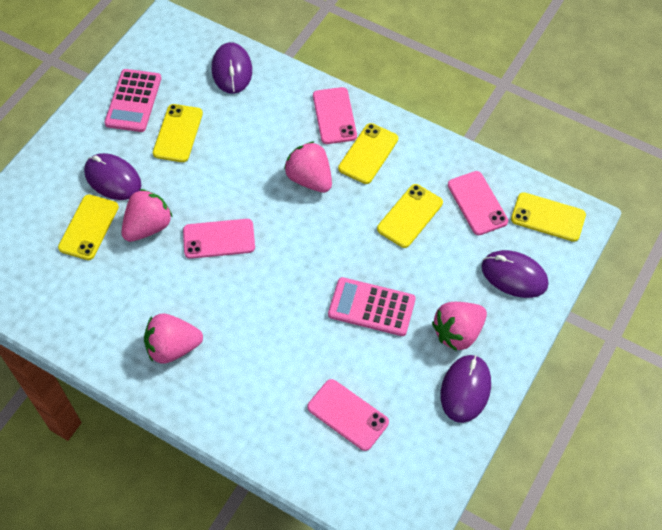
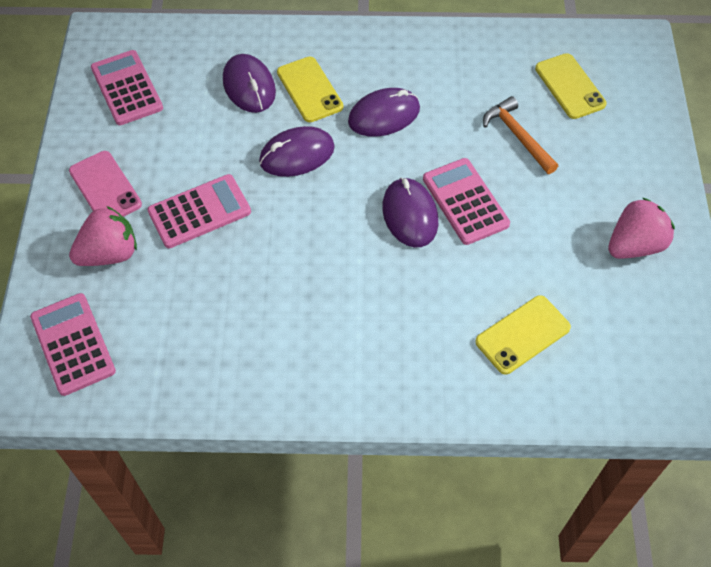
orange hammer: 0 -> 1
pink calculator: 2 -> 4
pink phone: 4 -> 1
pink strawberry: 4 -> 2
yellow phone: 5 -> 3

